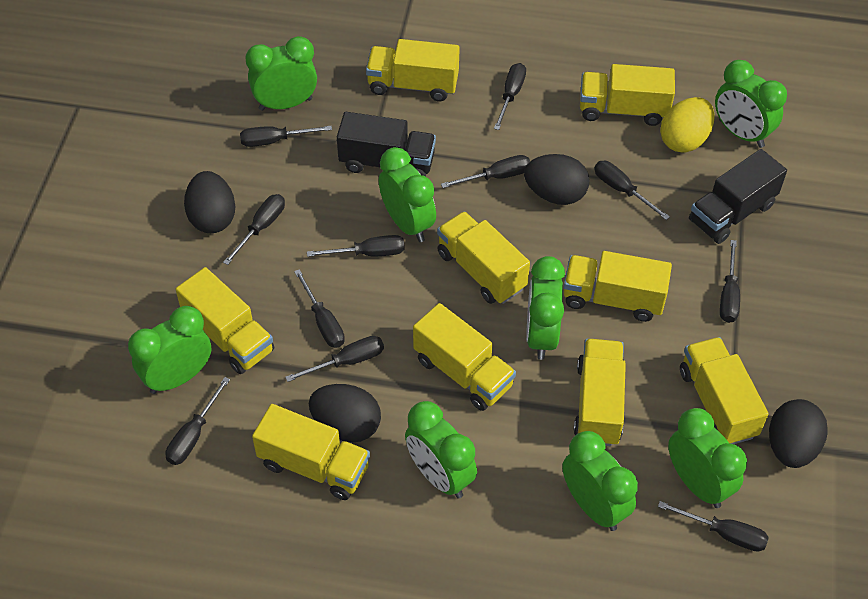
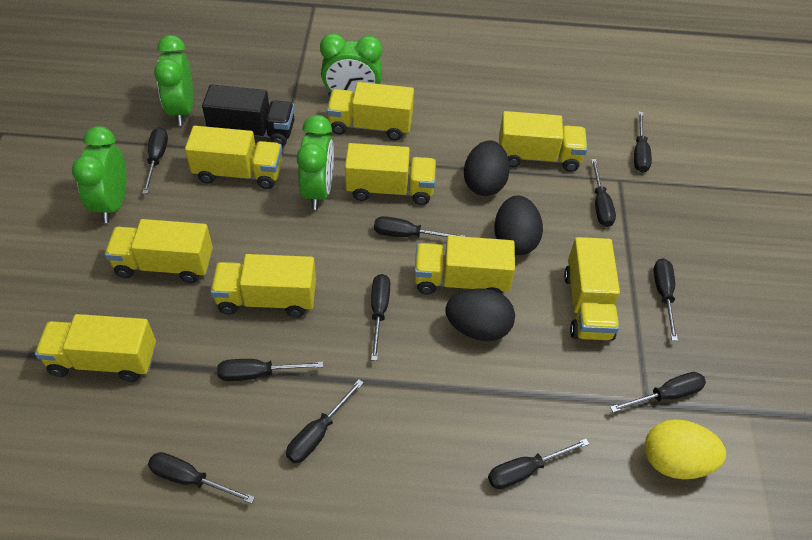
black egg: 4 -> 3
black truck: 2 -> 1
green clock: 8 -> 4

